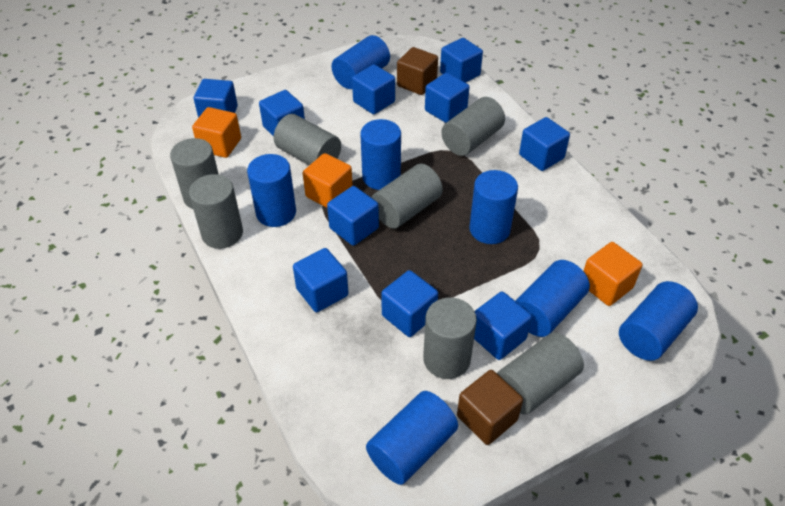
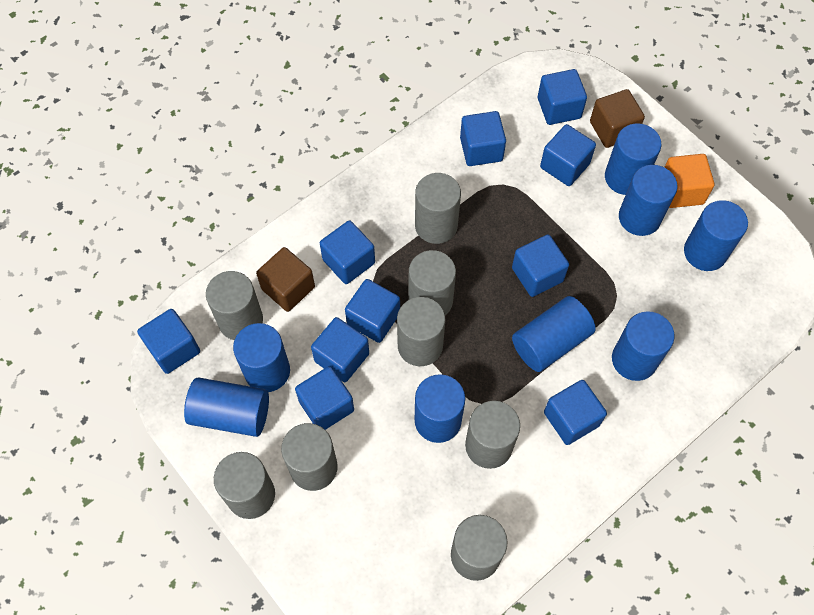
blue cylinder: 7 -> 8
grey cylinder: 7 -> 8
orange cube: 3 -> 1

